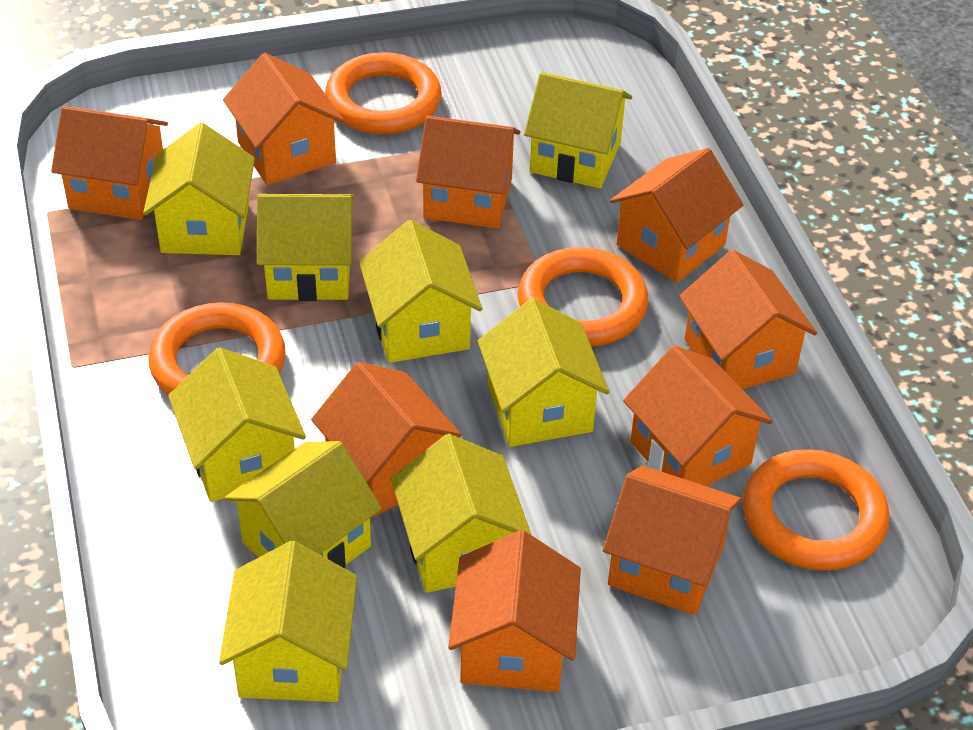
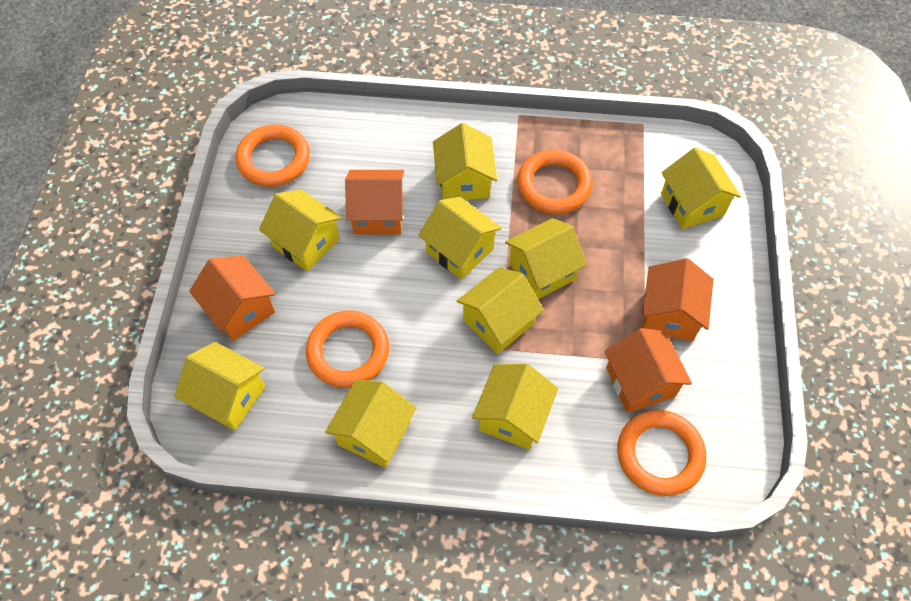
orange house: 9 -> 4

